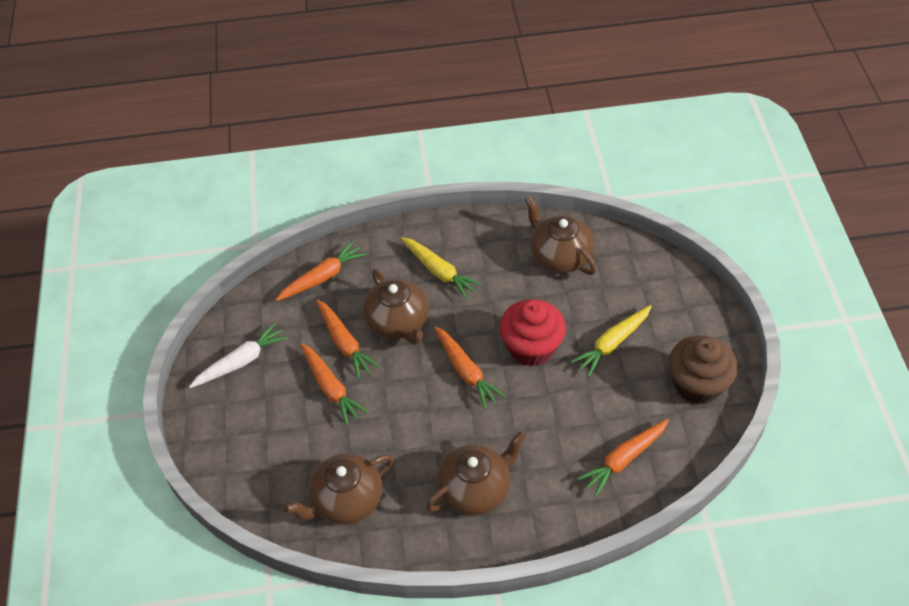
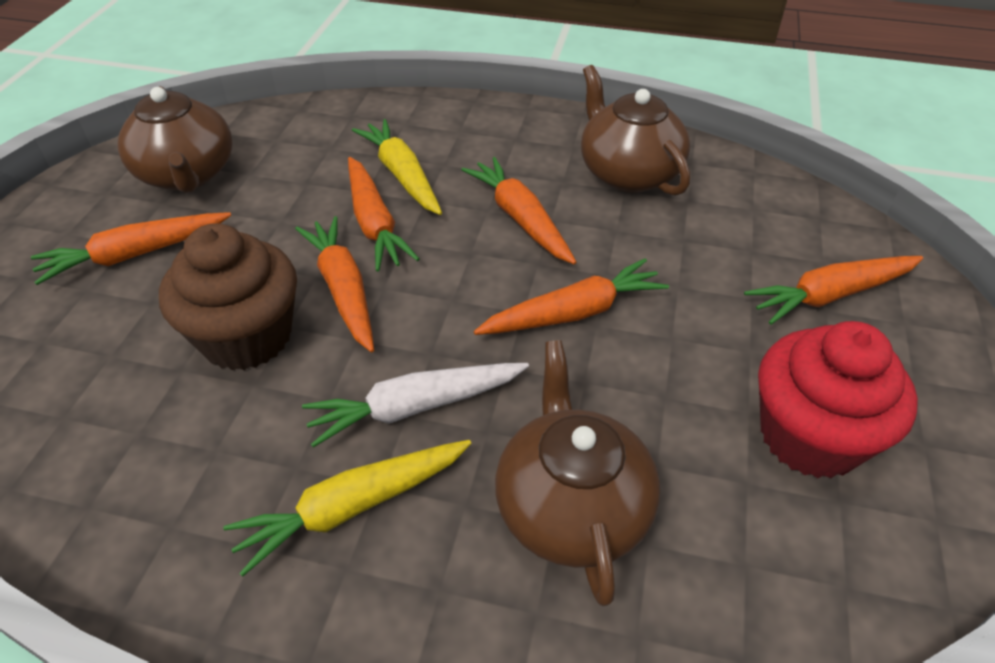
brown teapot: 4 -> 3
orange carrot: 5 -> 6

